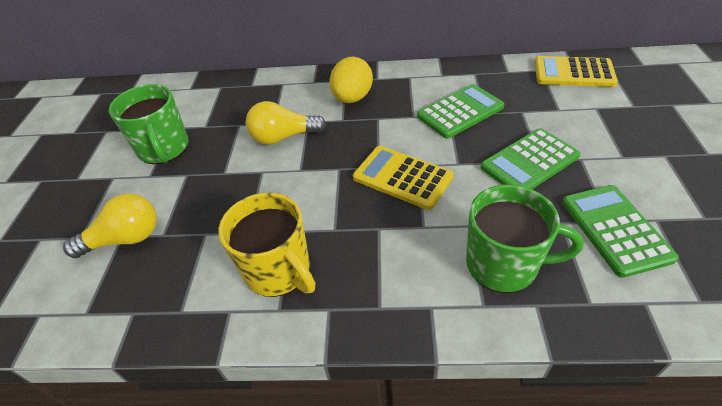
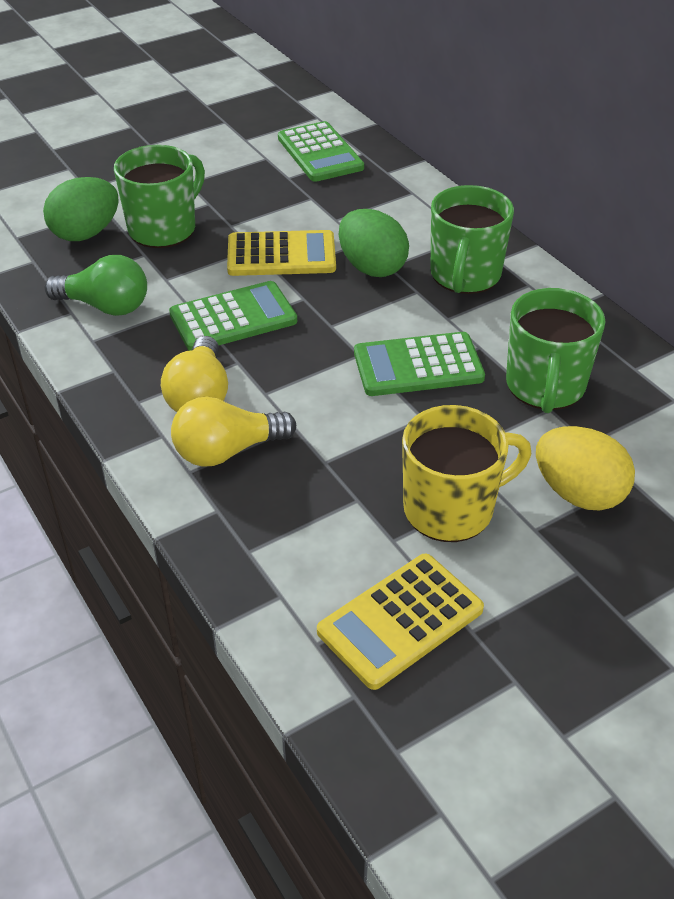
green egg: 0 -> 2
green light bulb: 0 -> 1
green mug: 2 -> 3

